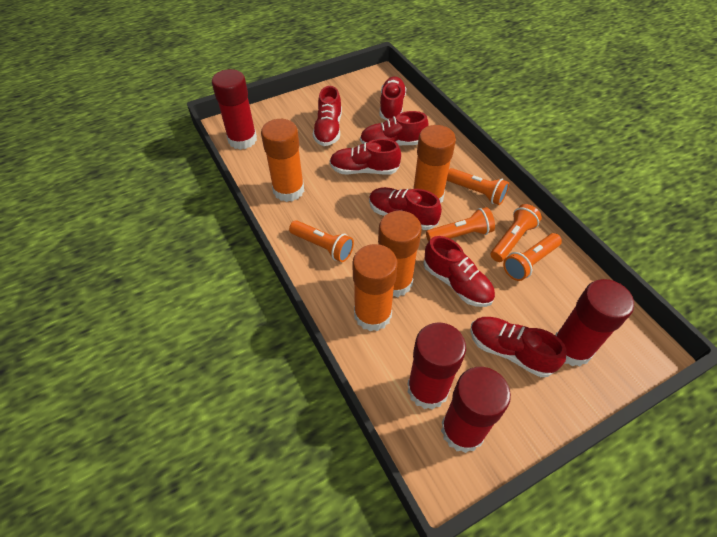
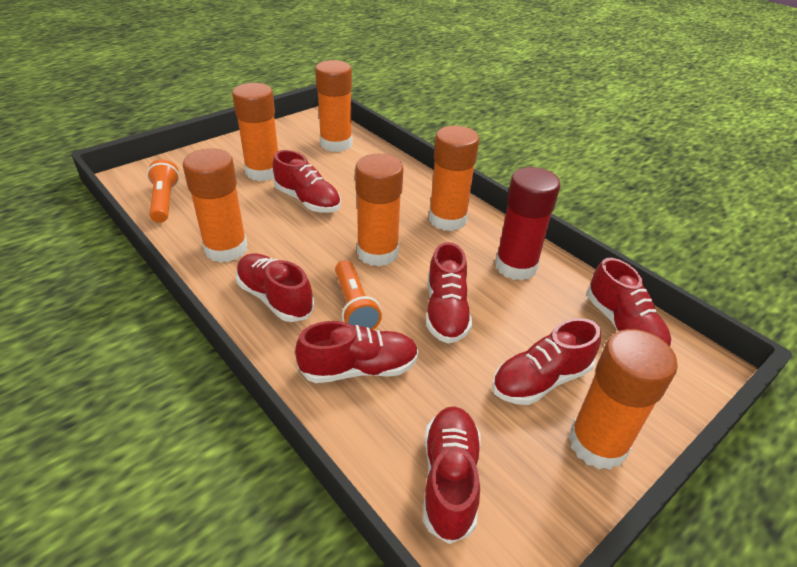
orange flashlight: 5 -> 2
orange glue stick: 4 -> 6
red glue stick: 4 -> 1

